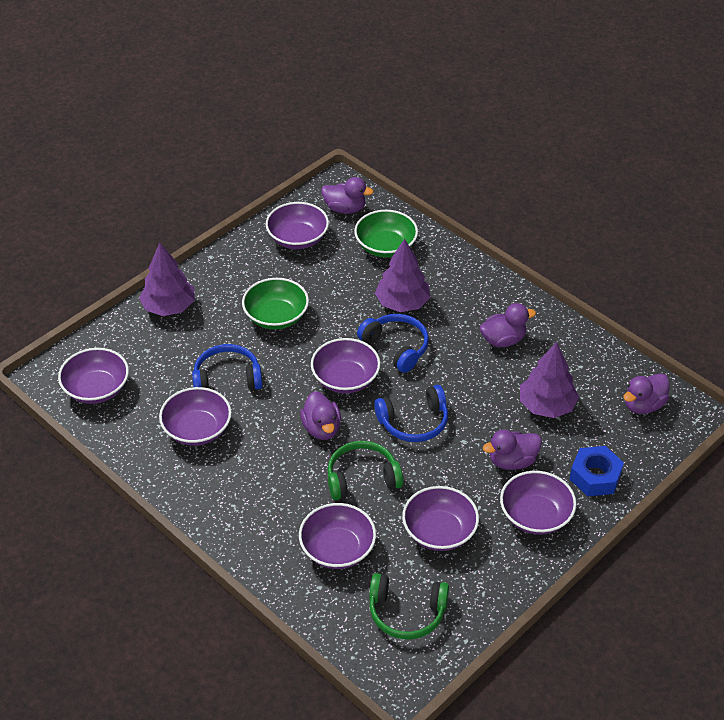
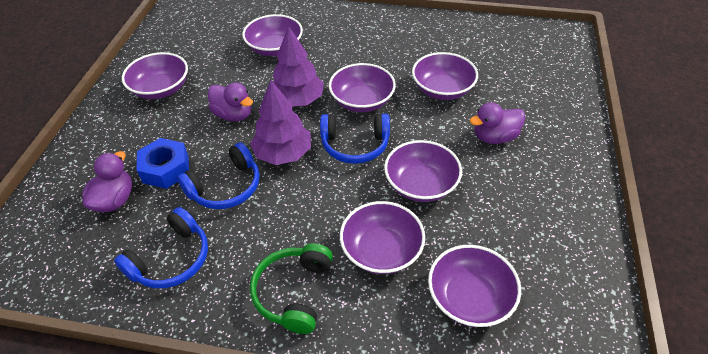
green bowl: 2 -> 0
green headphones: 2 -> 1
purple duck: 5 -> 3
purple tree: 3 -> 2

